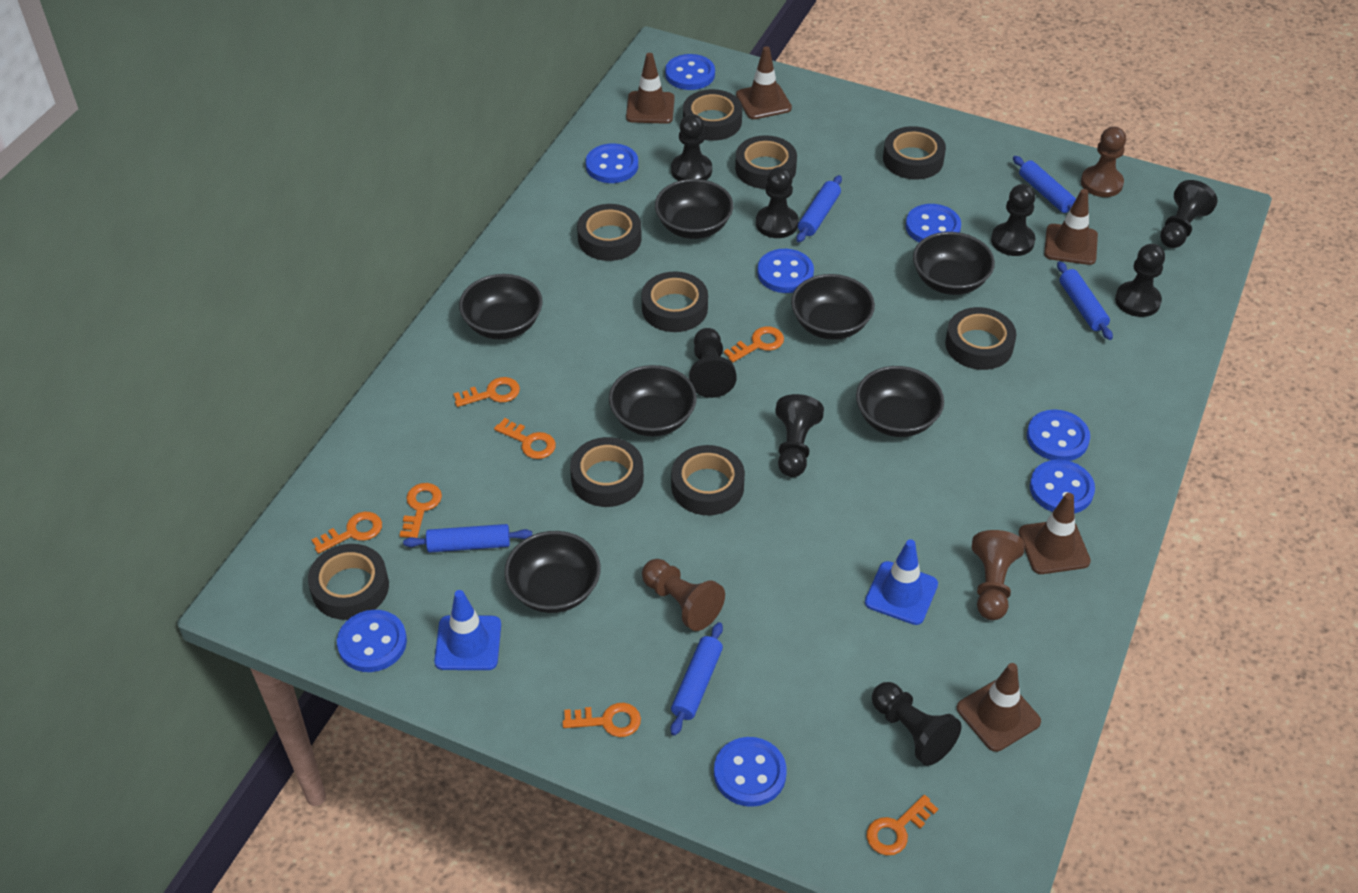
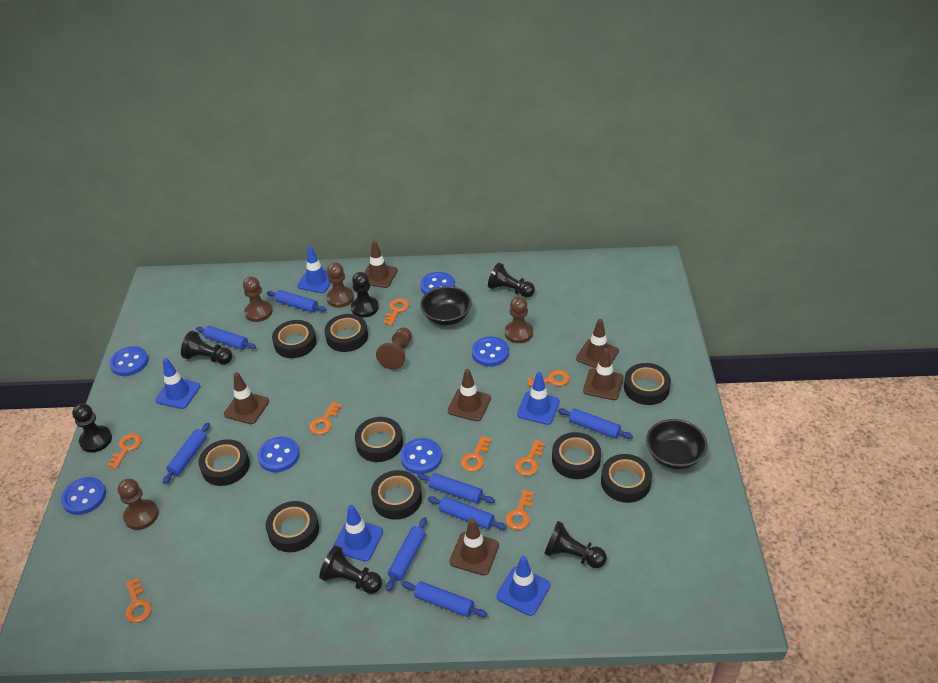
black bowl: 7 -> 2
black pawn: 8 -> 6
blue button: 8 -> 6
blue rolling pin: 5 -> 8
blue traffic cone: 2 -> 5
brown pawn: 3 -> 5
brown traffic cone: 5 -> 6
orange key: 7 -> 8

